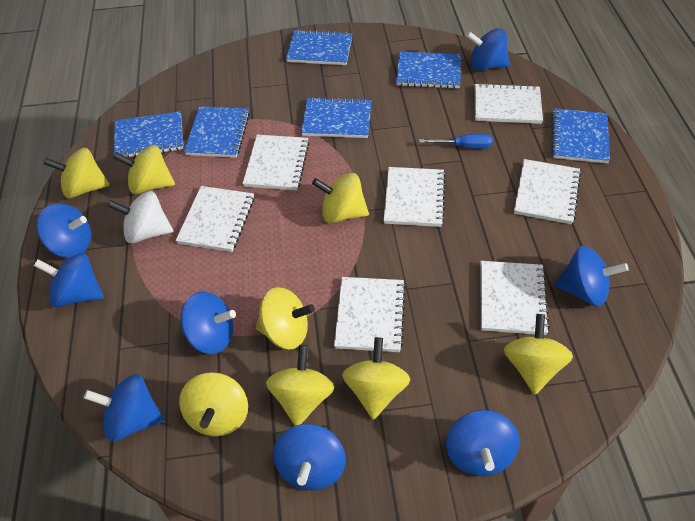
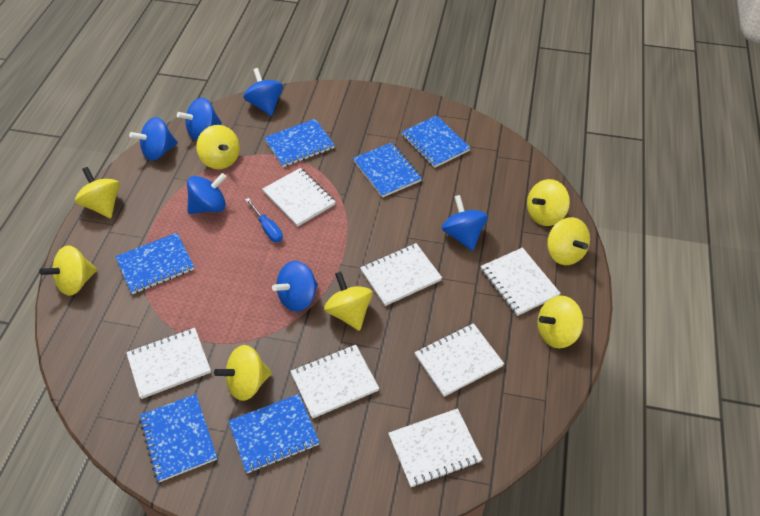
blue spinning top: 8 -> 6
white spinning top: 1 -> 0

